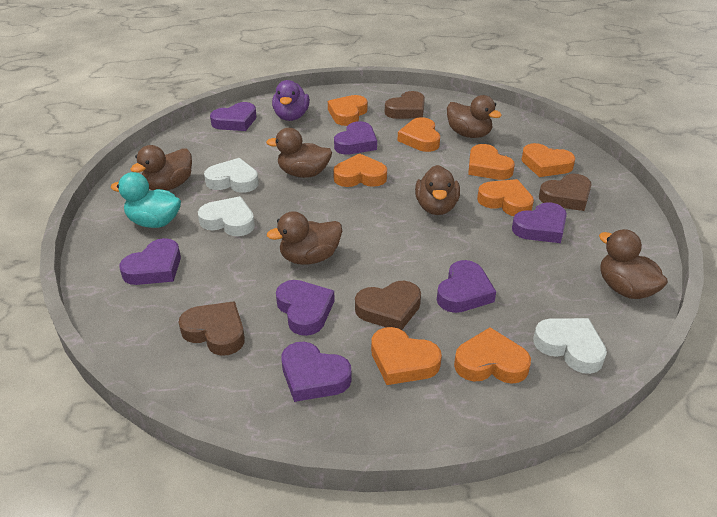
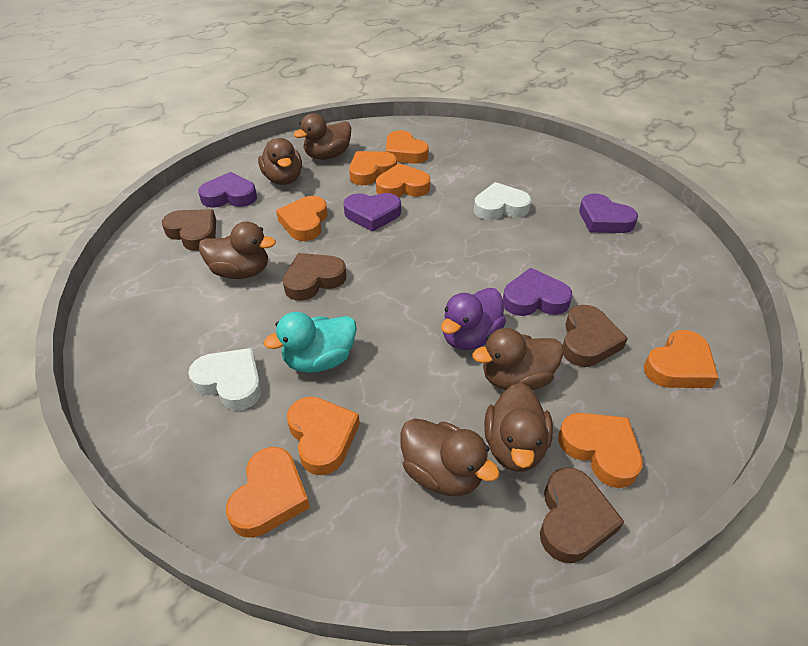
purple heart: 7 -> 4
white heart: 3 -> 2

